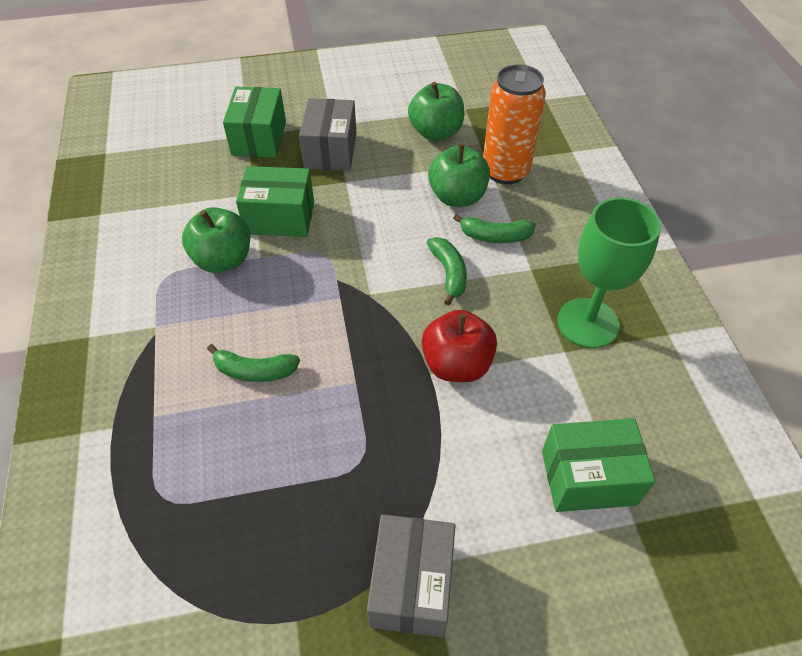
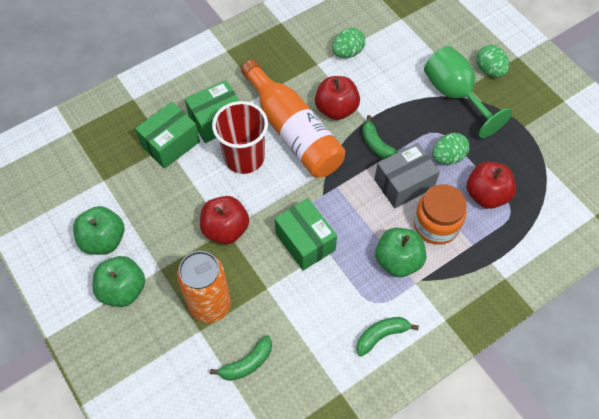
green egg: 0 -> 3
grey box: 2 -> 1
orange bottle: 0 -> 1
orange jar: 0 -> 1
red apple: 1 -> 3
red cup: 0 -> 1

